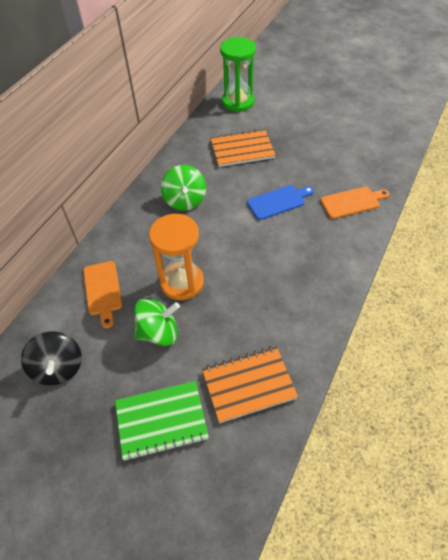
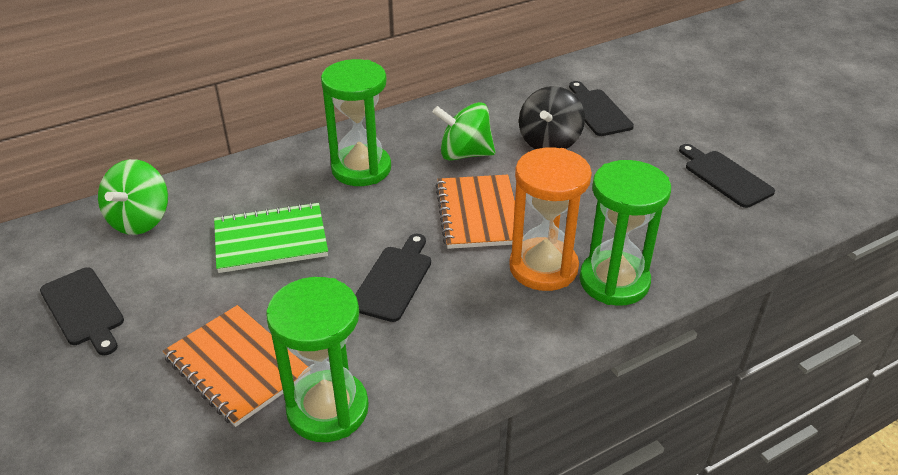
black cutting board: 0 -> 4
blue cutting board: 1 -> 0
green hourglass: 1 -> 3
orange cutting board: 2 -> 0

